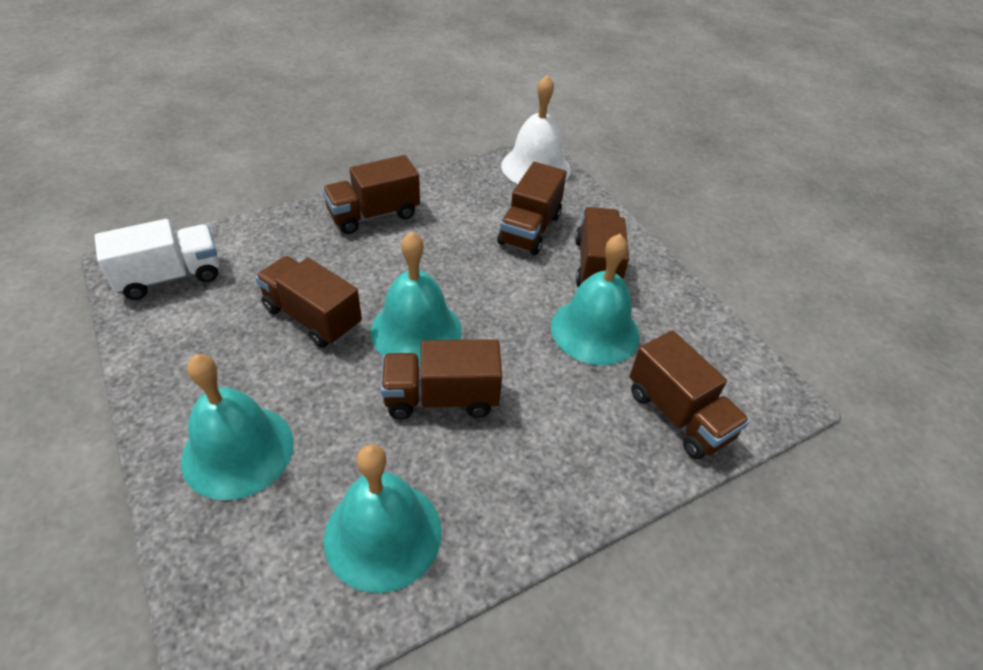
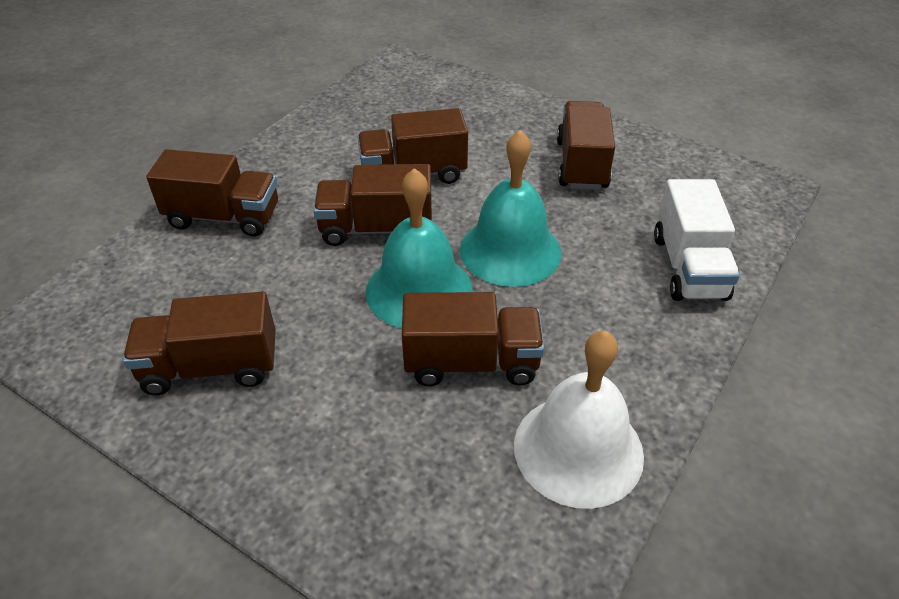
turquoise bell: 4 -> 2

